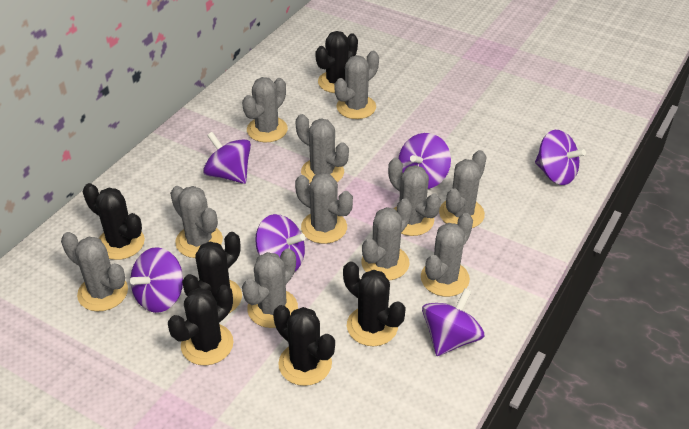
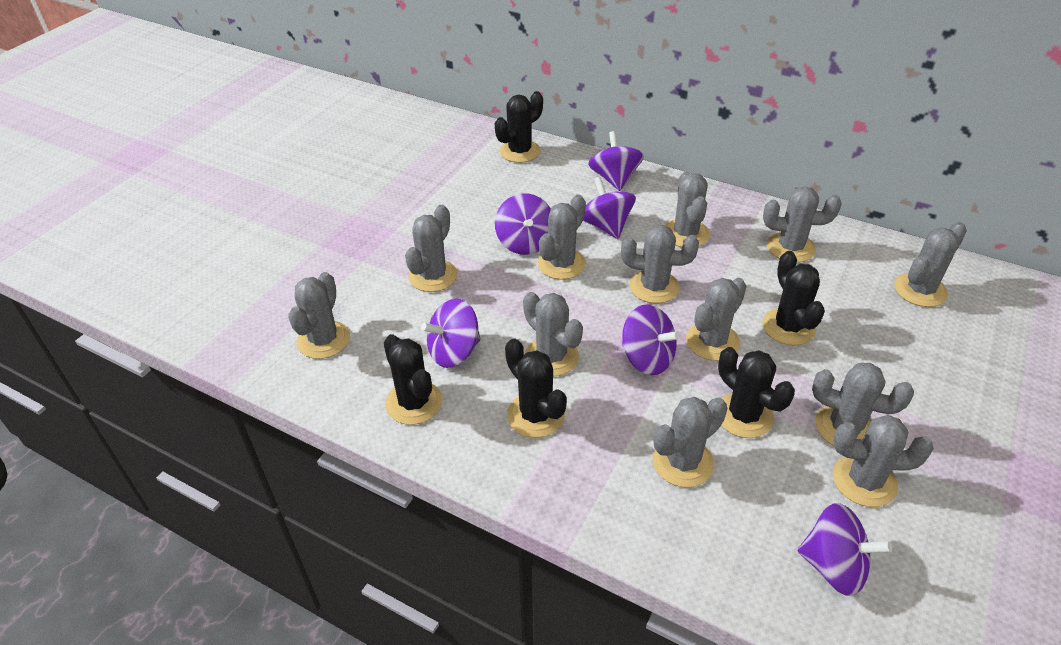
black cactus: 6 -> 5
grey cactus: 11 -> 12

